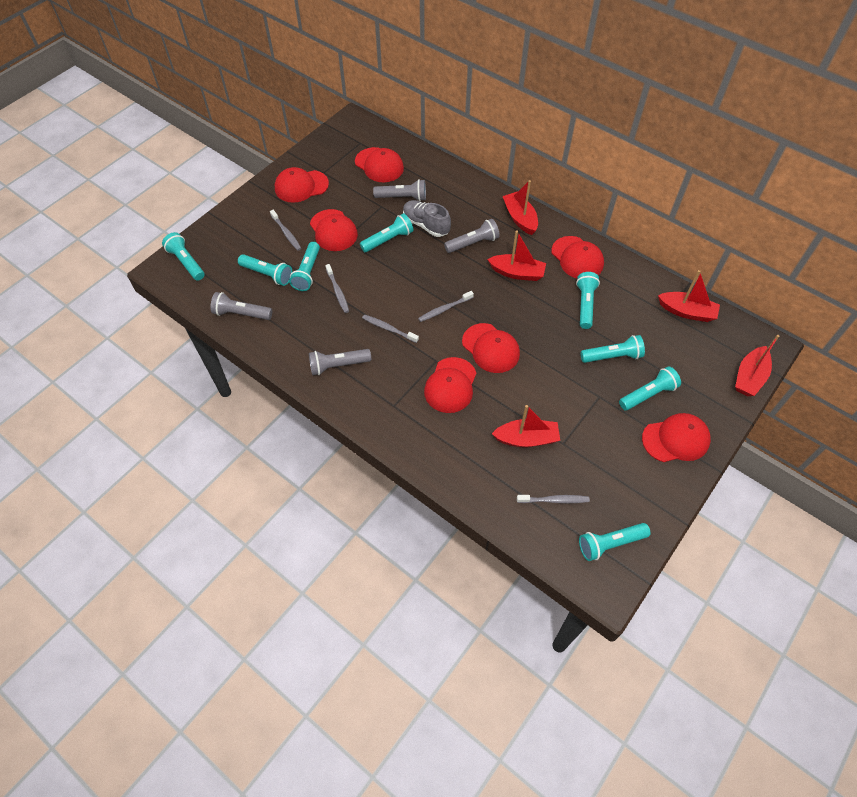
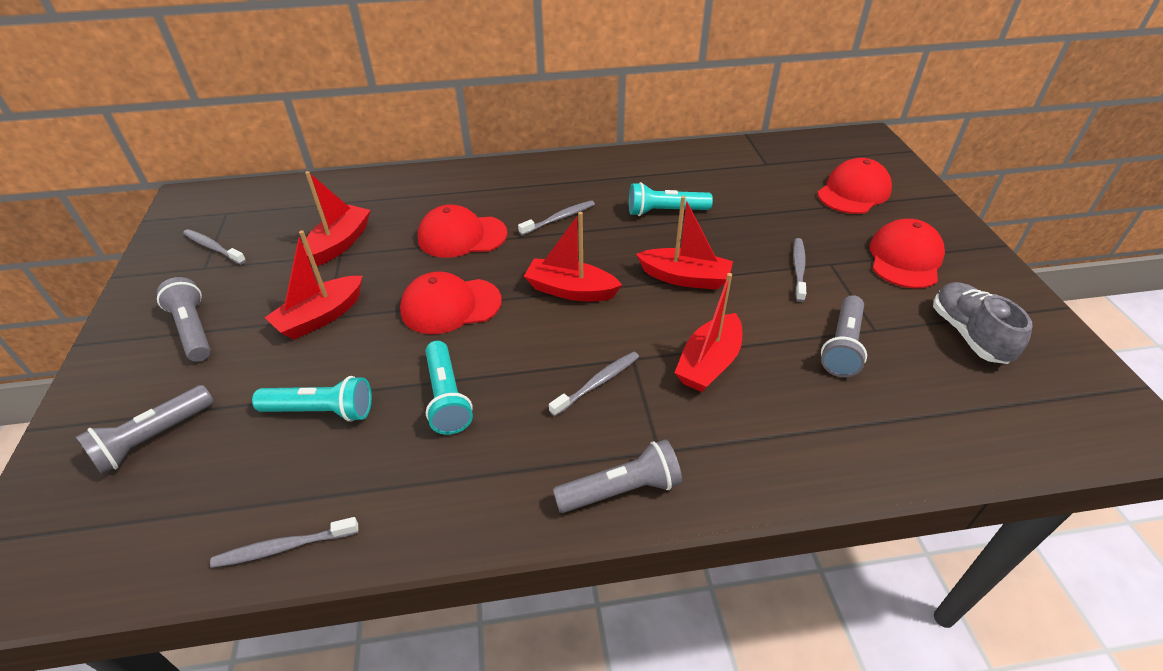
red cap: 7 -> 4
turquoise flashlight: 8 -> 3

